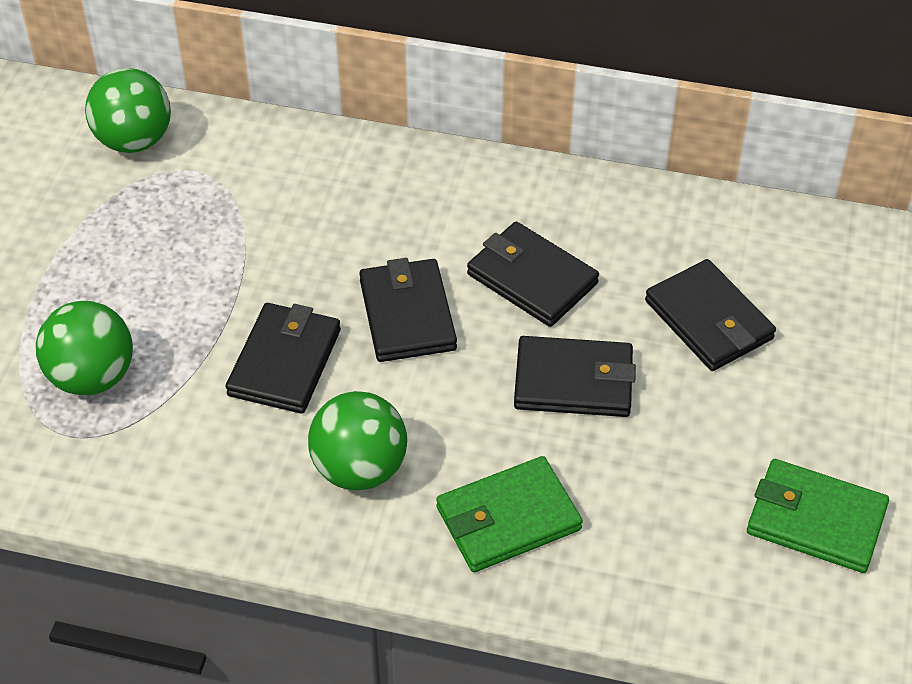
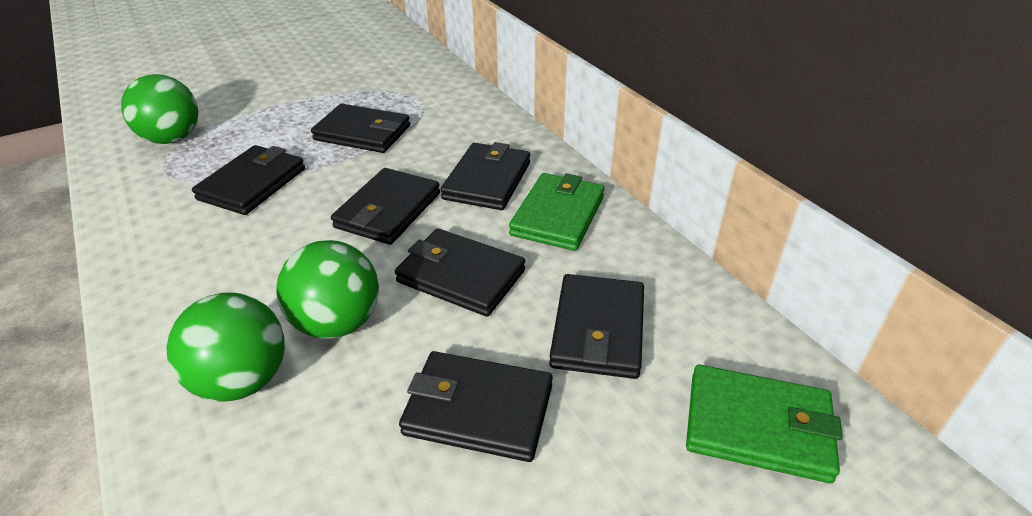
black wallet: 5 -> 7

